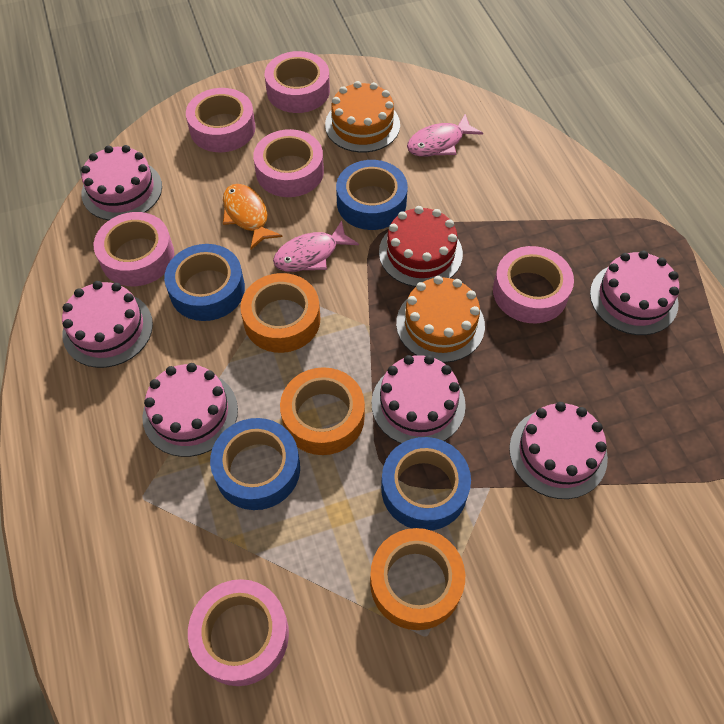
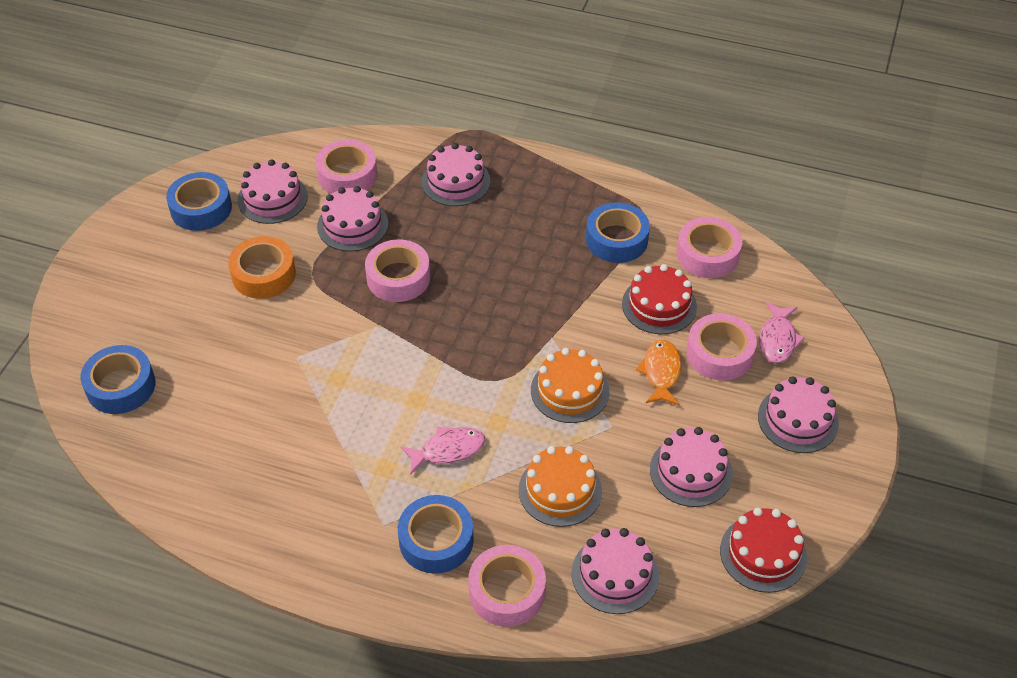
orange tape: 3 -> 1
pink tape: 6 -> 5
red cake: 1 -> 2

